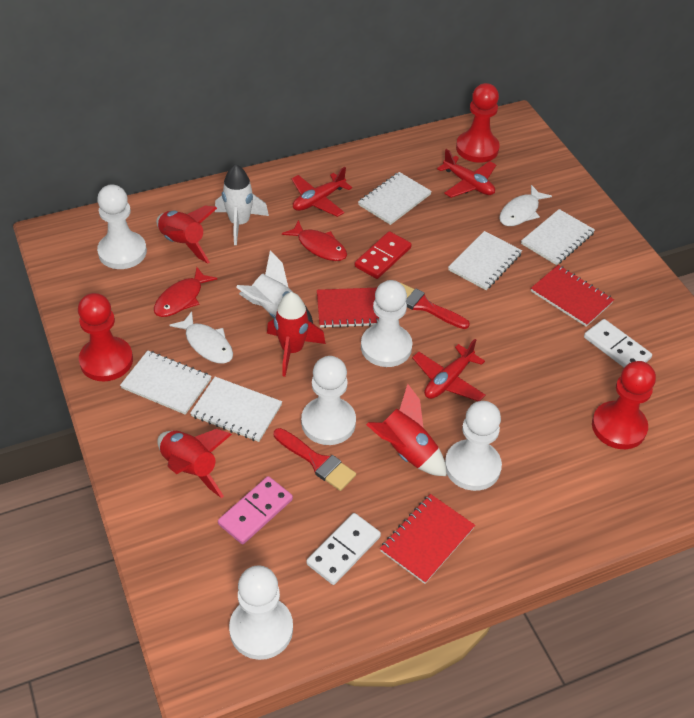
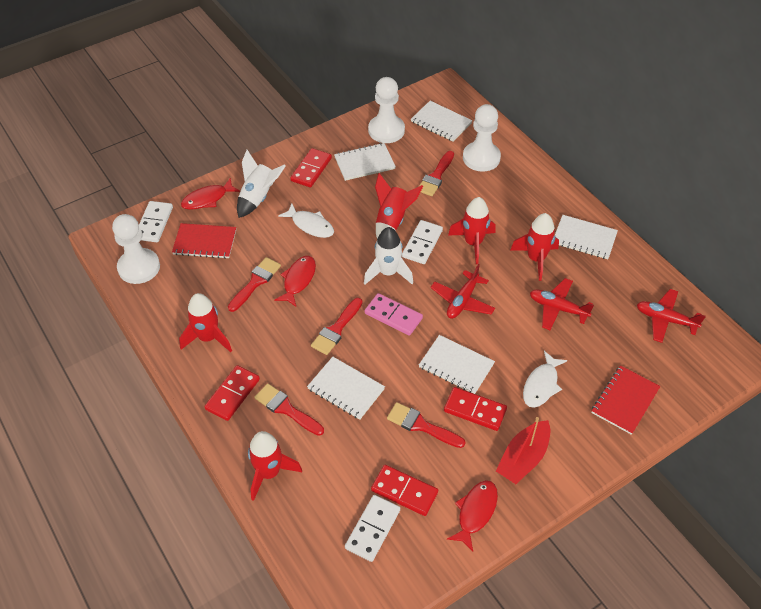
red boat: 0 -> 1
red brush: 2 -> 5
red domino: 1 -> 4
red fish: 2 -> 3
red notebook: 3 -> 2
red pawn: 3 -> 0
red rocket: 4 -> 5
white domino: 2 -> 3
white pawn: 5 -> 3

